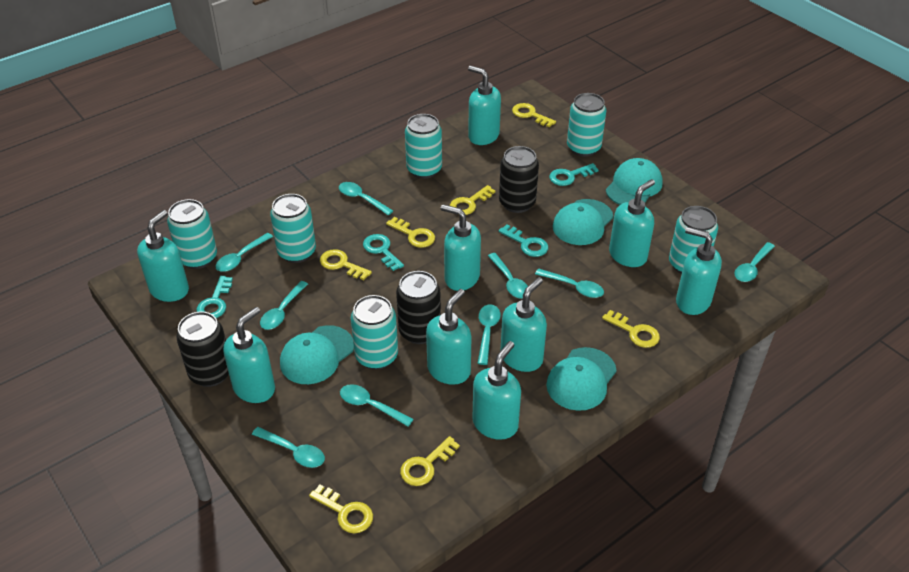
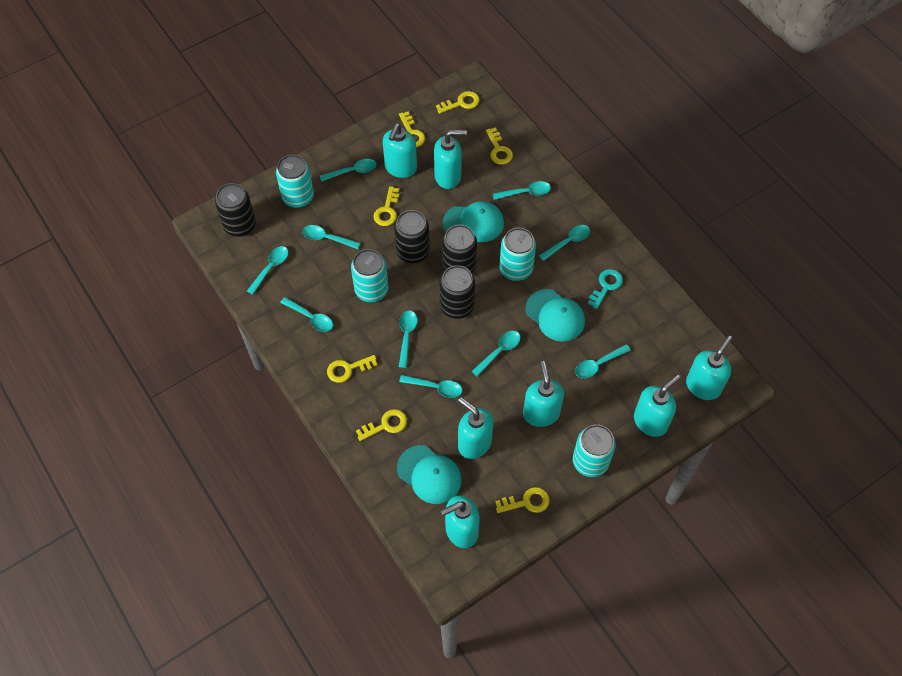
black can: 3 -> 4
turquoise can: 6 -> 4
turquoise cap: 4 -> 3
turquoise key: 4 -> 1
turquoise soap dispenser: 9 -> 7
turquoise spoon: 9 -> 10

